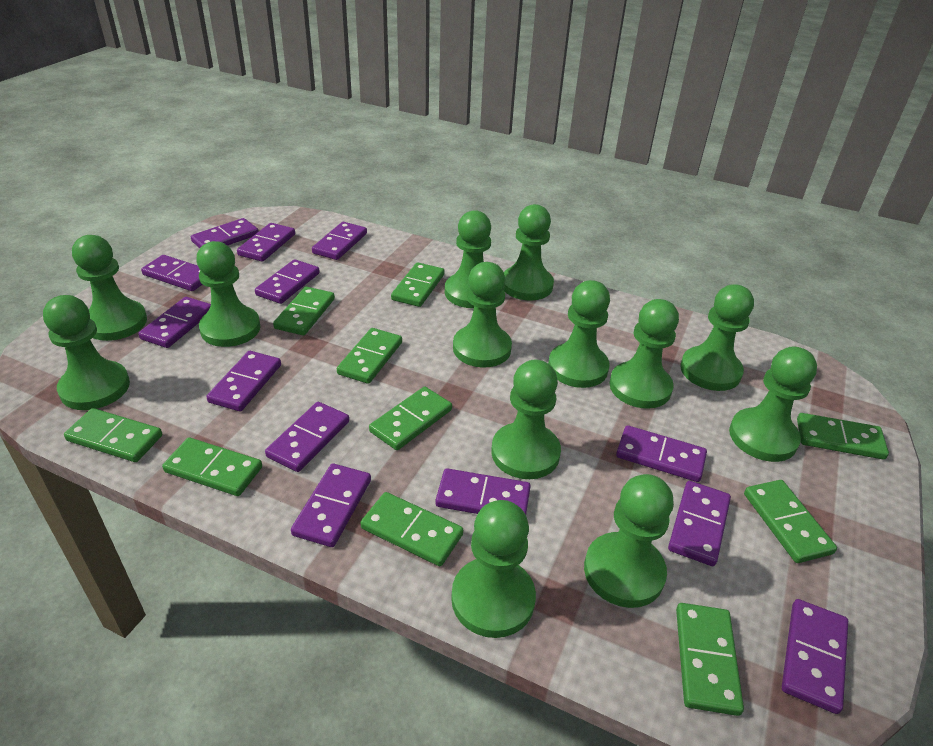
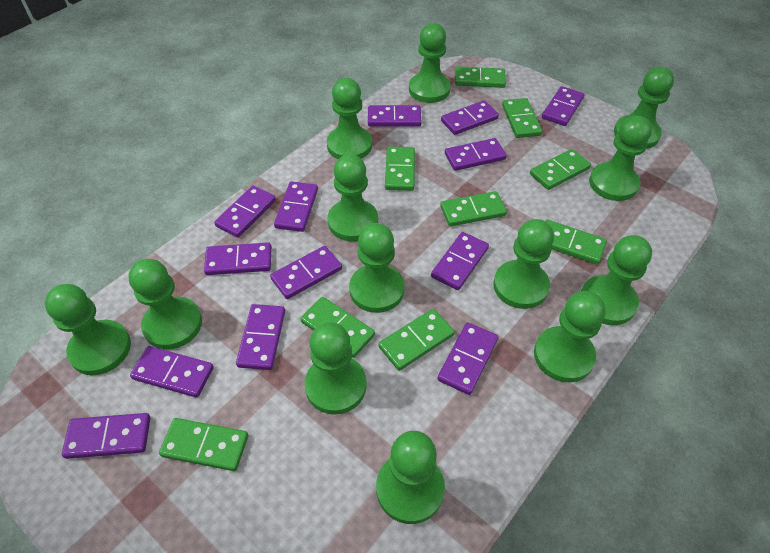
green domino: 10 -> 9

